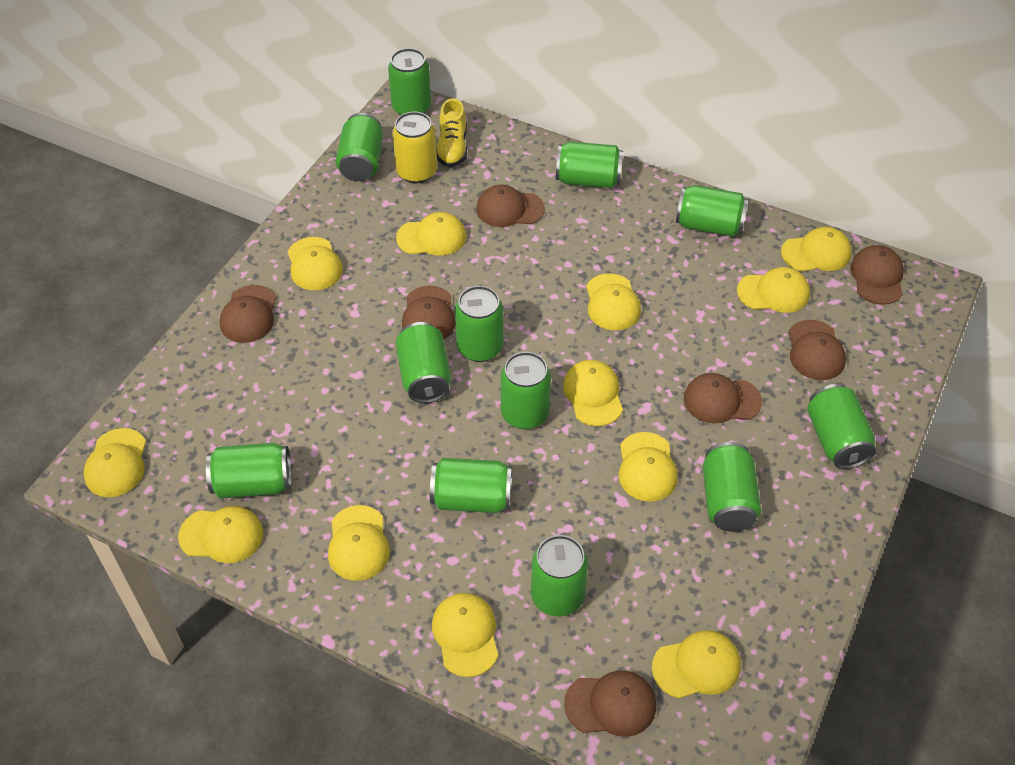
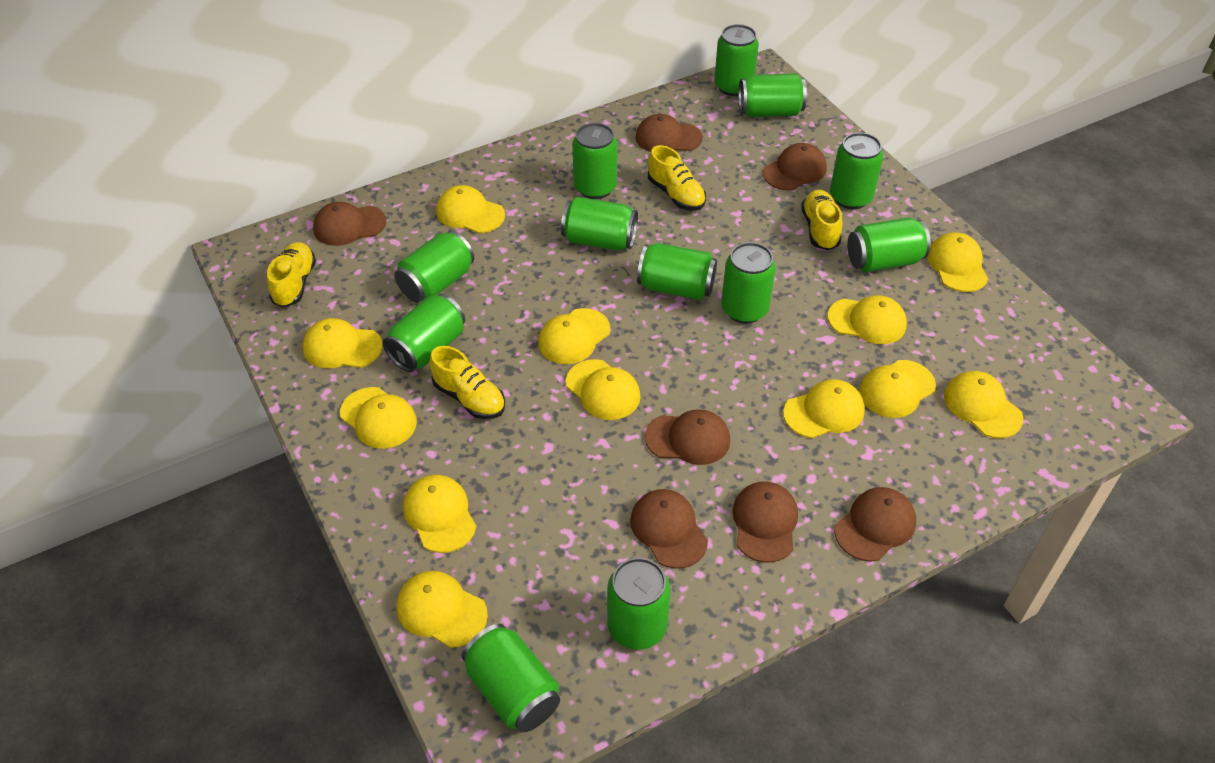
yellow can: 1 -> 0
yellow shoe: 1 -> 4

